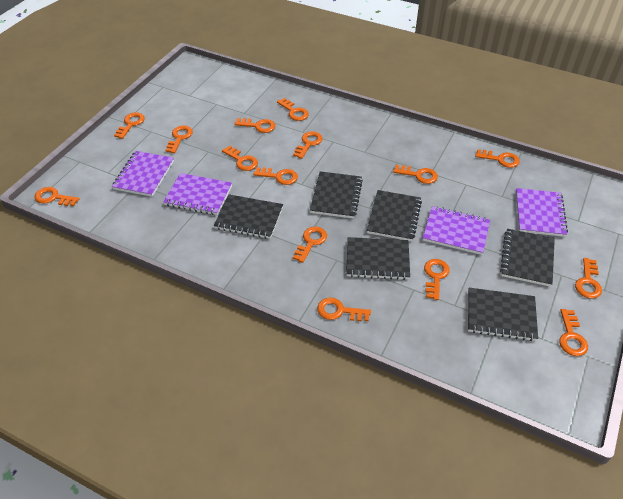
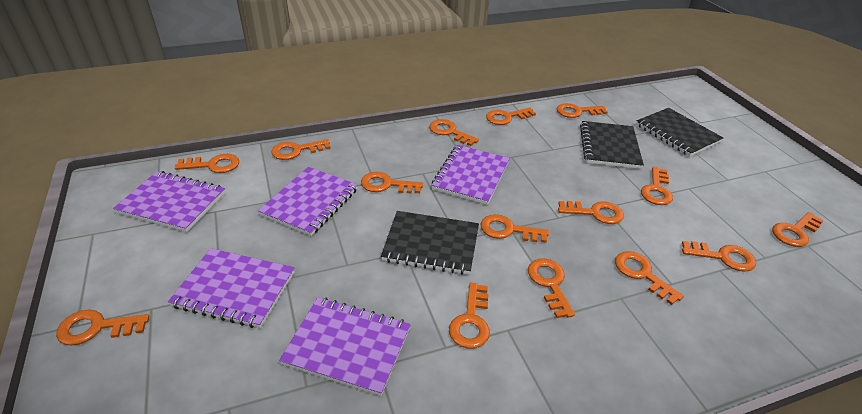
black notebook: 6 -> 3
purple notebook: 4 -> 5

